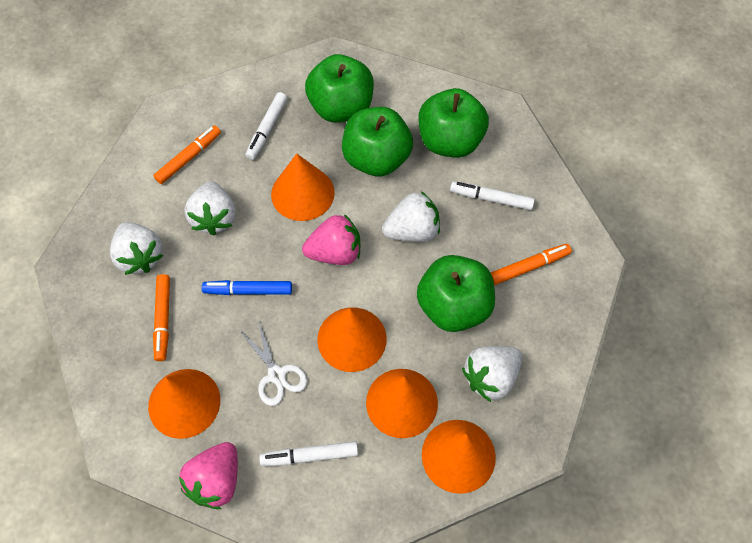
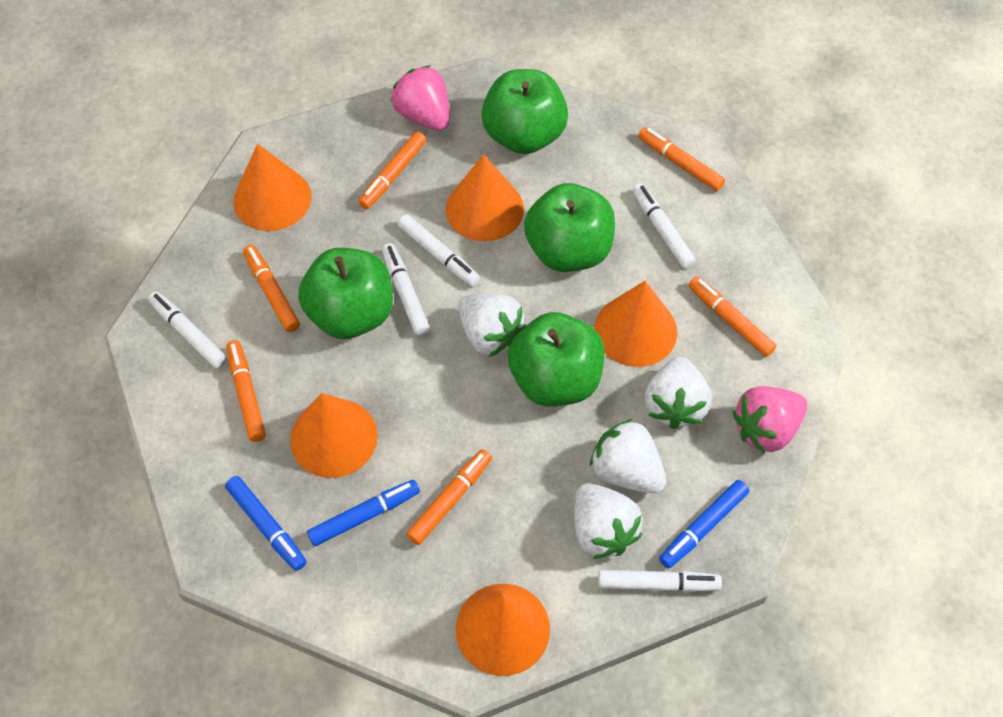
blue marker: 1 -> 3
orange marker: 3 -> 6
white marker: 3 -> 5
white scissors: 1 -> 0

